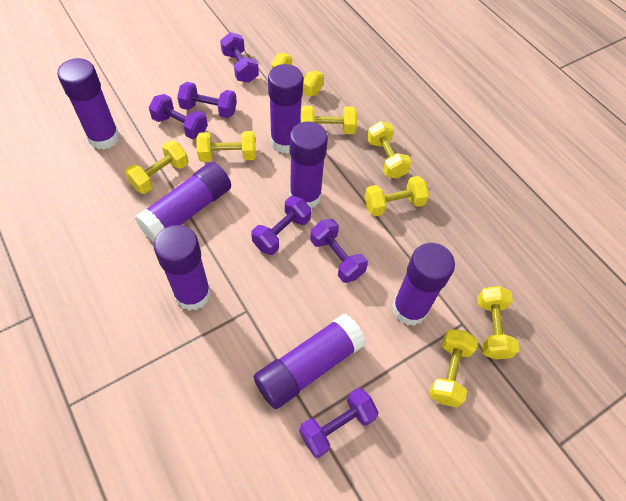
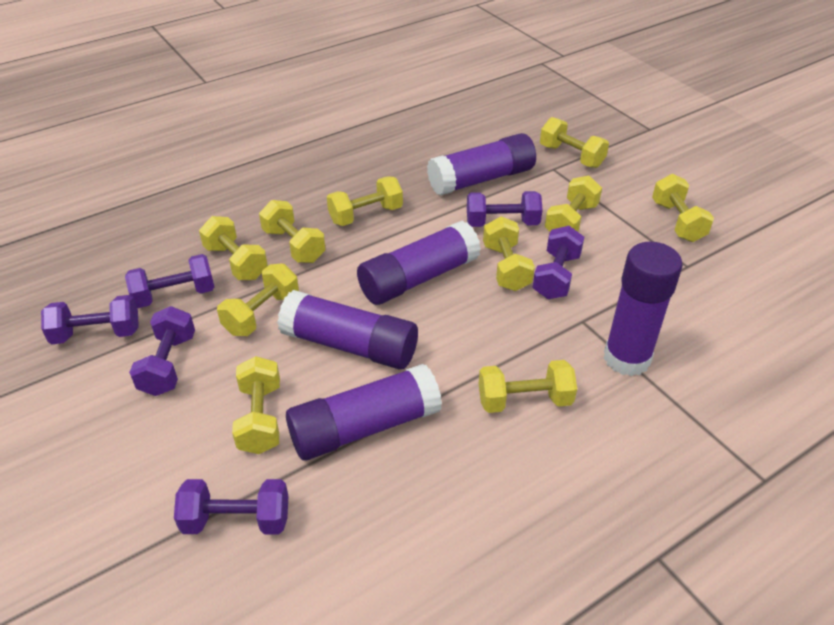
purple glue stick: 7 -> 5
yellow dumbbell: 8 -> 10

